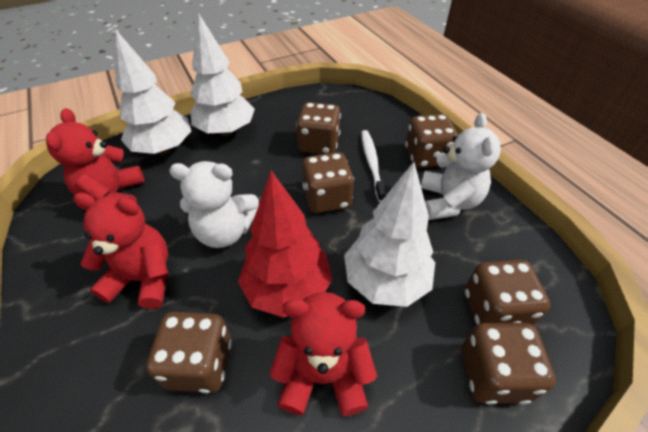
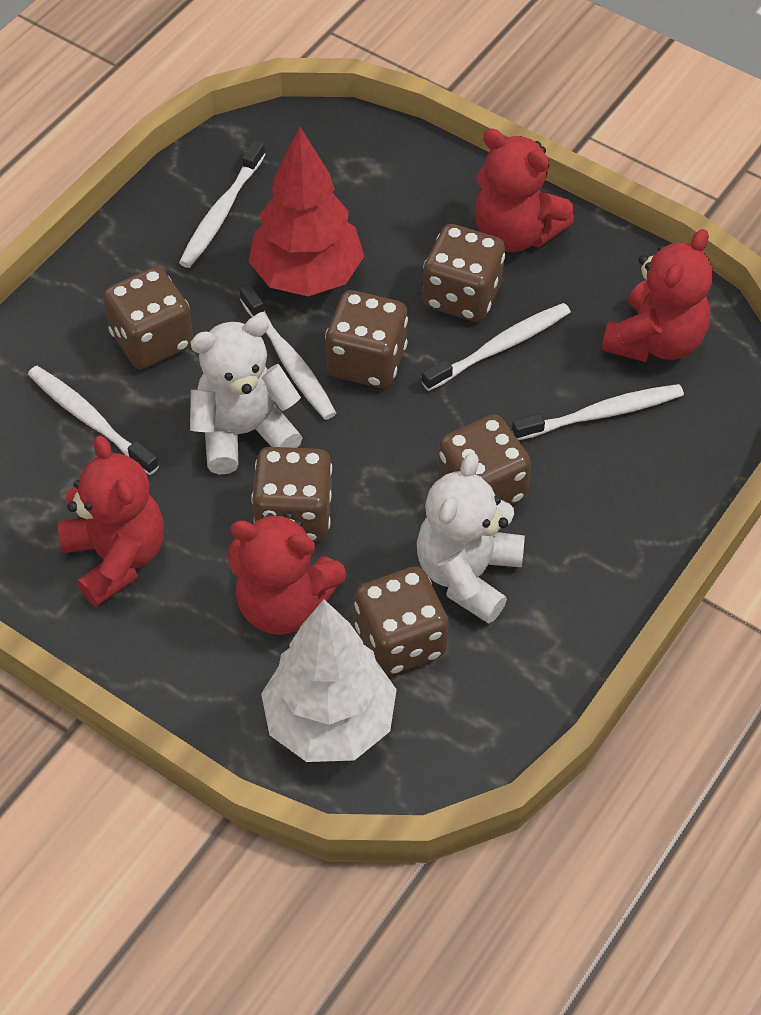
red teddy bear: 3 -> 4
white toothbrush: 1 -> 5
white tree: 3 -> 1

